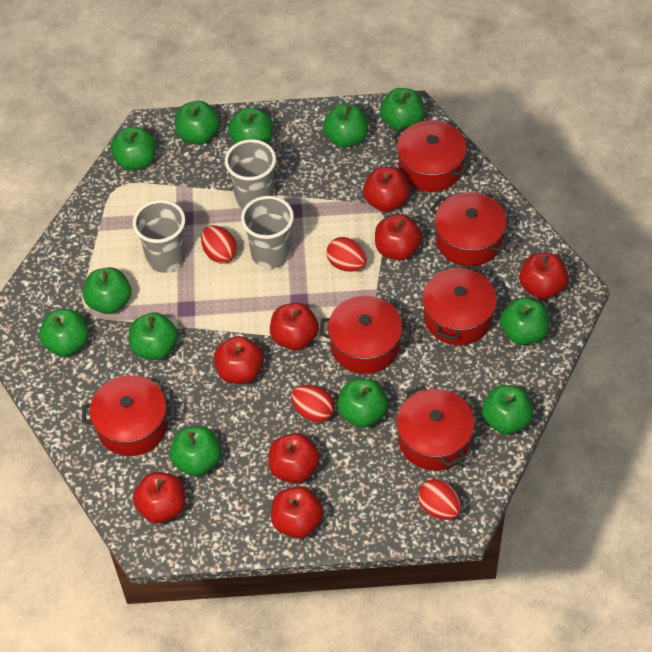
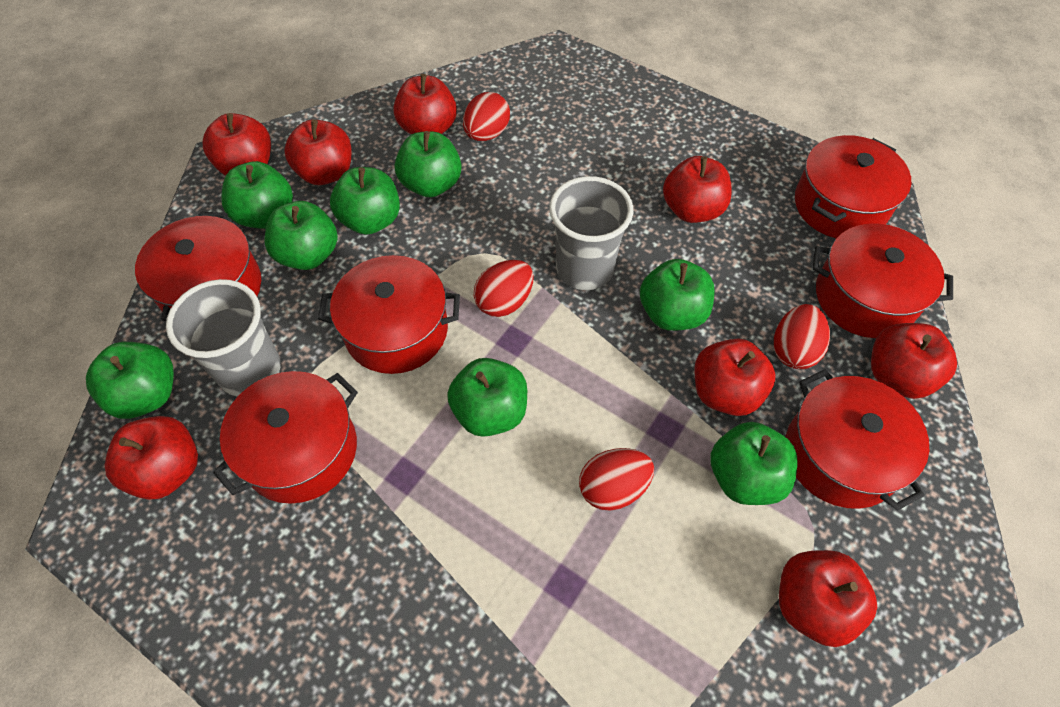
green apple: 12 -> 8
grey cup: 3 -> 2

